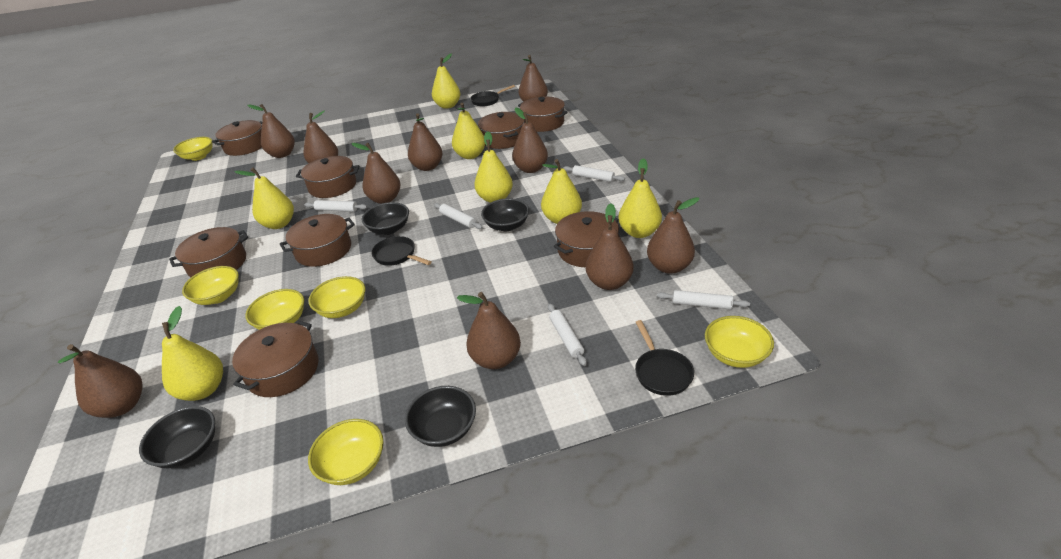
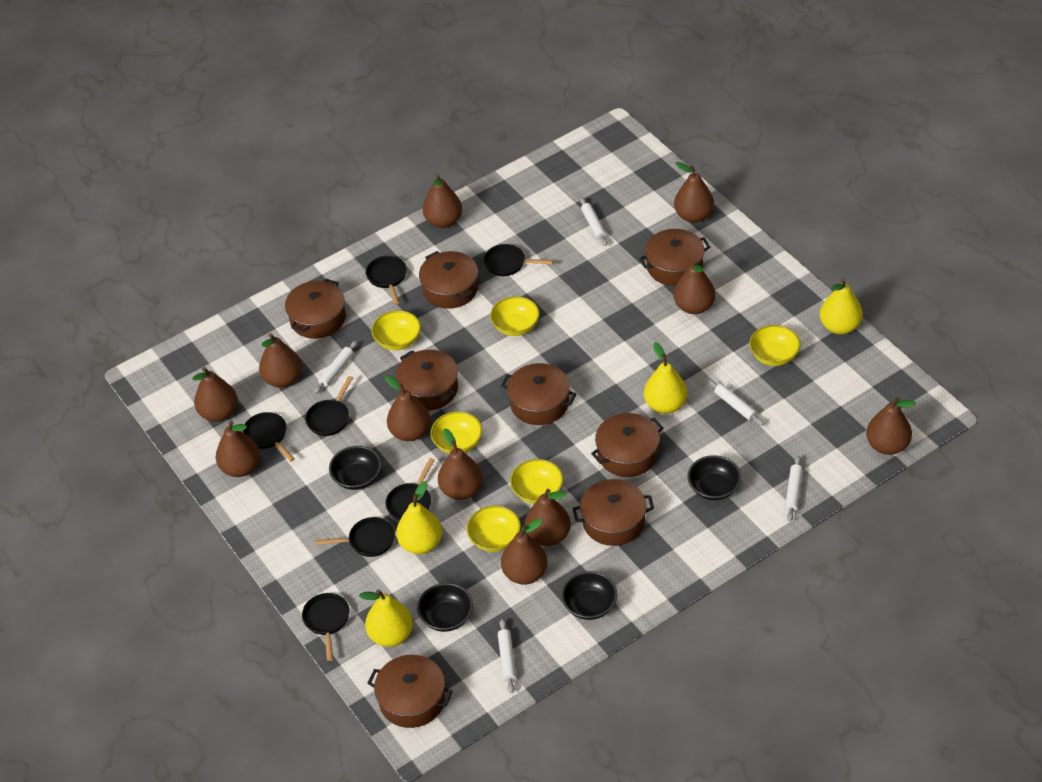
black pan: 3 -> 7
brown pear: 10 -> 11
yellow pear: 7 -> 4

